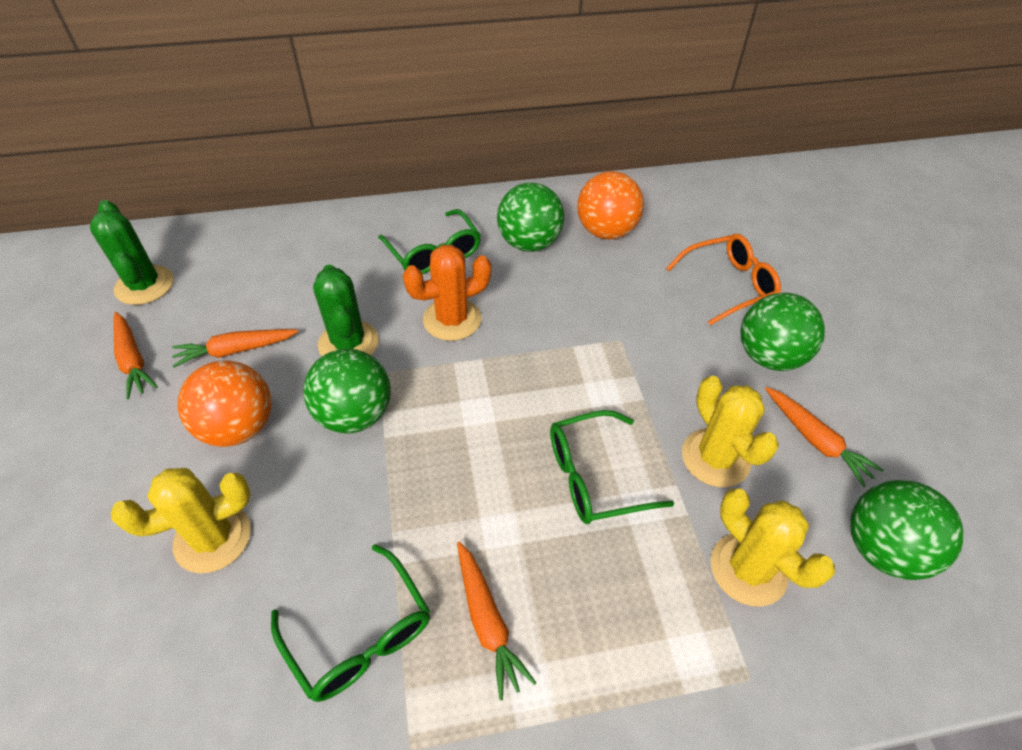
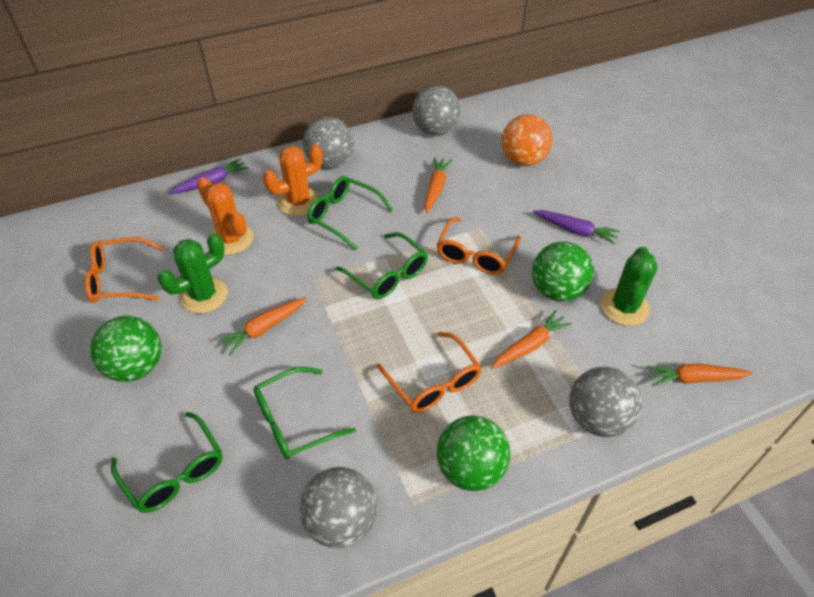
green ball: 4 -> 3
green glasses: 3 -> 4
grey ball: 0 -> 4
orange ball: 2 -> 1
orange cactus: 1 -> 2
orange glasses: 1 -> 3
purple carrot: 0 -> 2
yellow cactus: 3 -> 0

